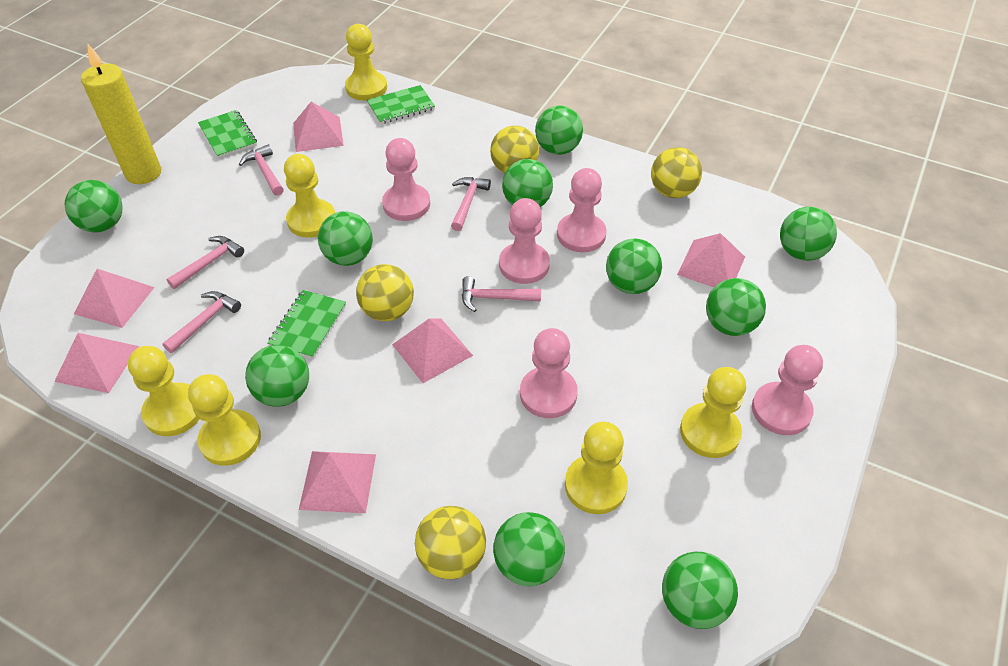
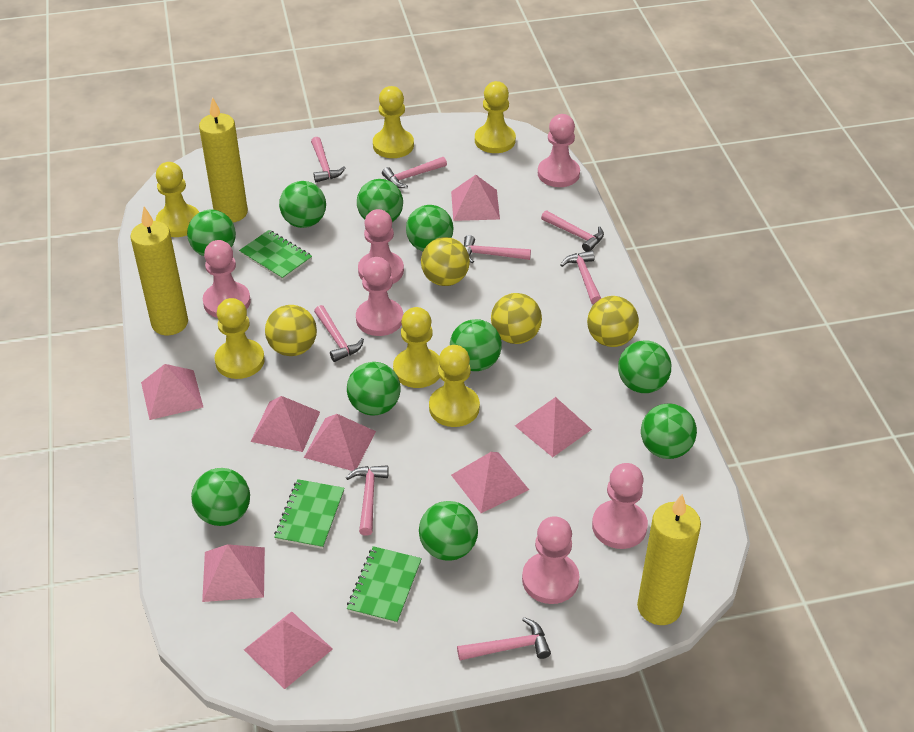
pink hammer: 5 -> 8
pink pawn: 5 -> 6
pink pyramid: 6 -> 8
yellow candle: 1 -> 3

